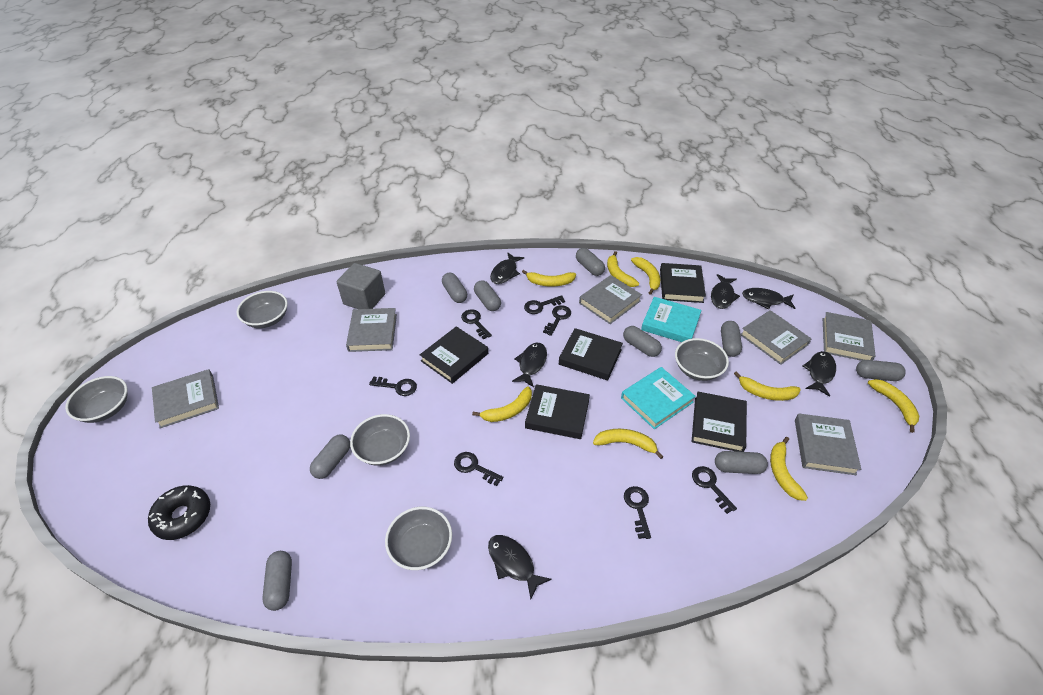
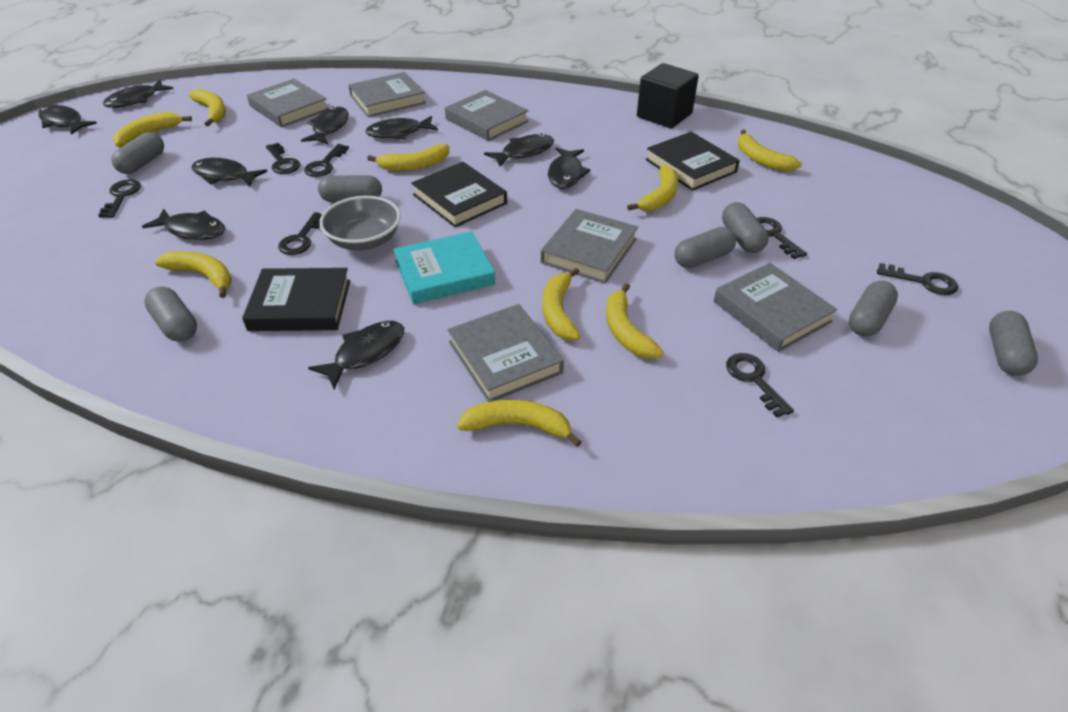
black book: 5 -> 3
black cube: 0 -> 1
black donut: 1 -> 0
black fish: 6 -> 9
grey bowl: 5 -> 1
grey capsule: 9 -> 7
grey cube: 1 -> 0
turquoise book: 2 -> 1
yellow banana: 8 -> 9

